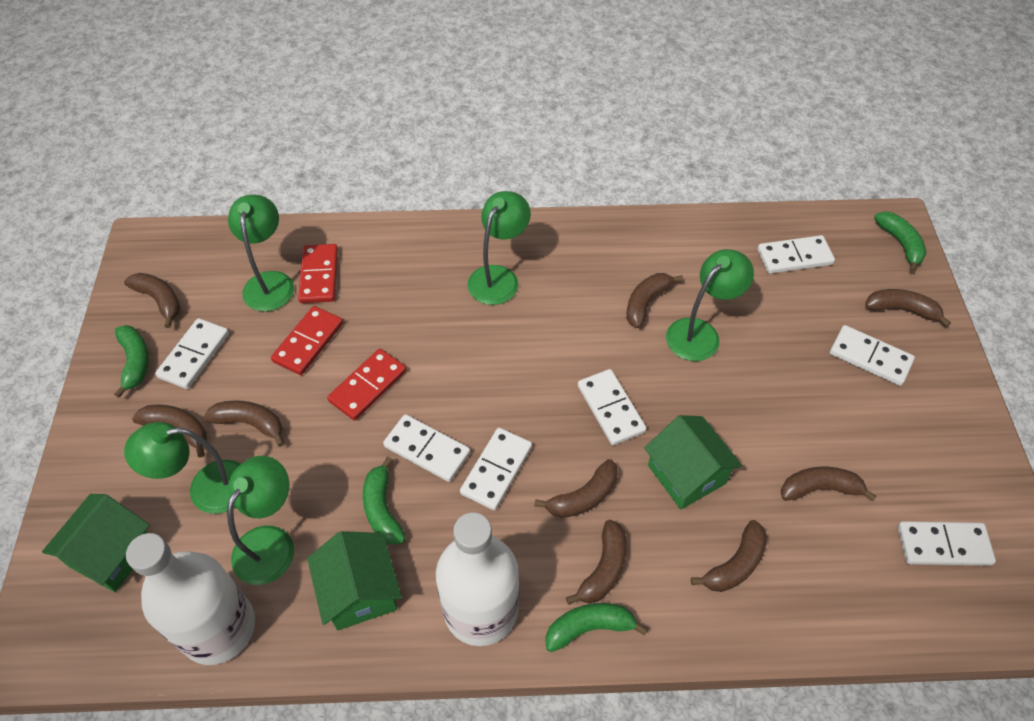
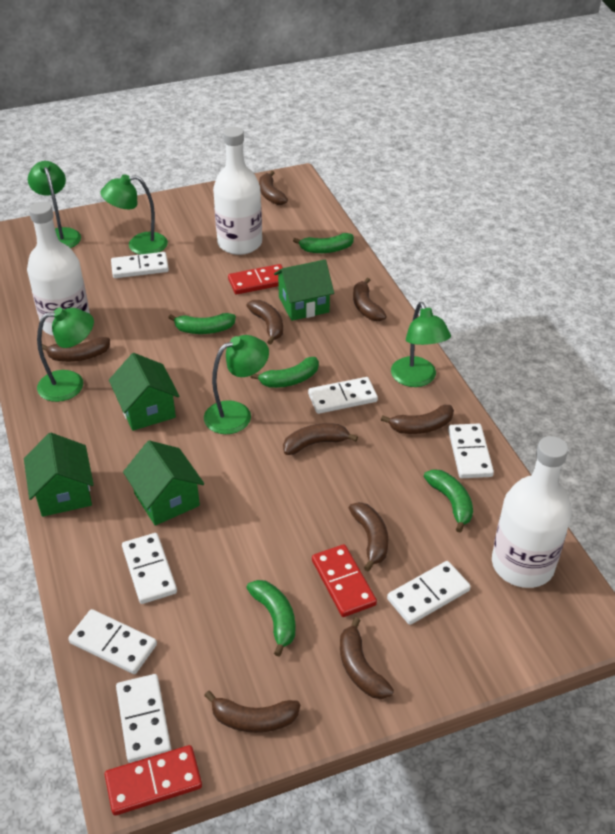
green banana: 4 -> 5
green house: 3 -> 4
white bottle: 2 -> 3

